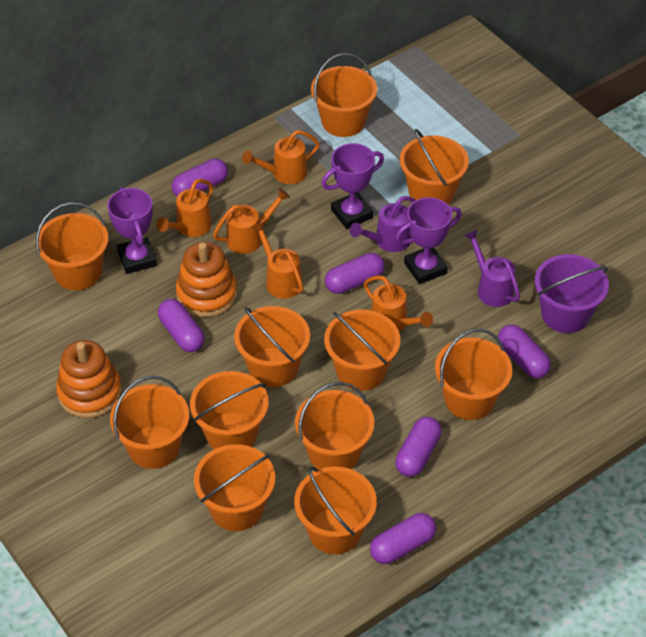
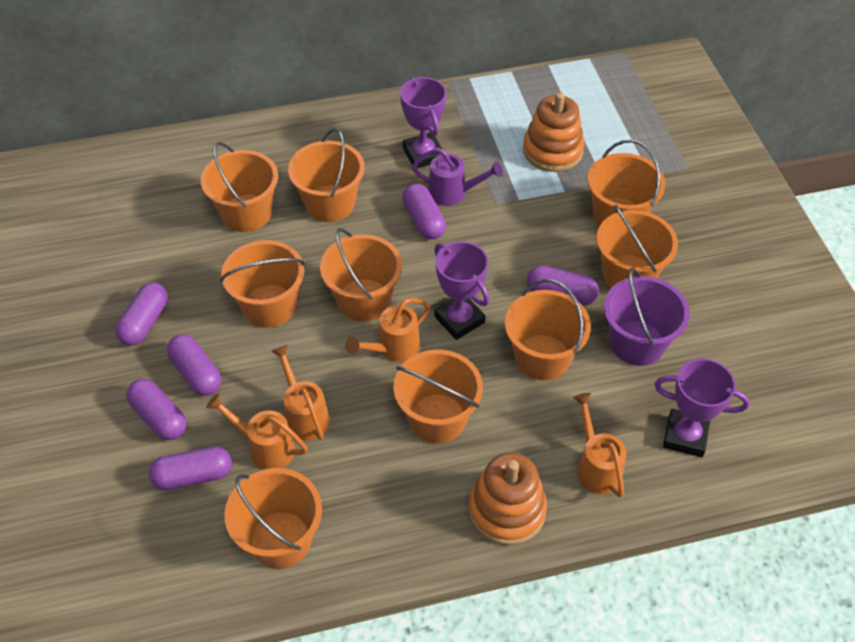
orange bucket: 11 -> 9
orange watering can: 5 -> 4
purple watering can: 2 -> 1

